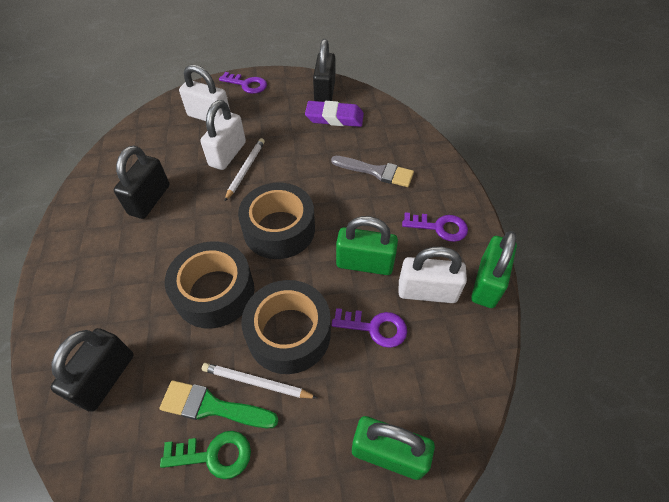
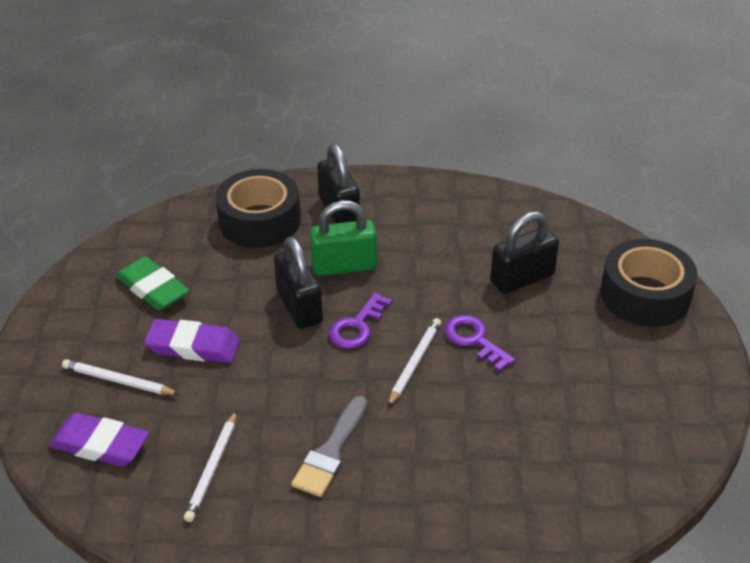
black tape: 3 -> 2
green brush: 1 -> 0
green eraser: 0 -> 1
green key: 1 -> 0
green padlock: 3 -> 1
purple eraser: 1 -> 2
purple key: 3 -> 2
white padlock: 3 -> 0
white pencil: 2 -> 3

